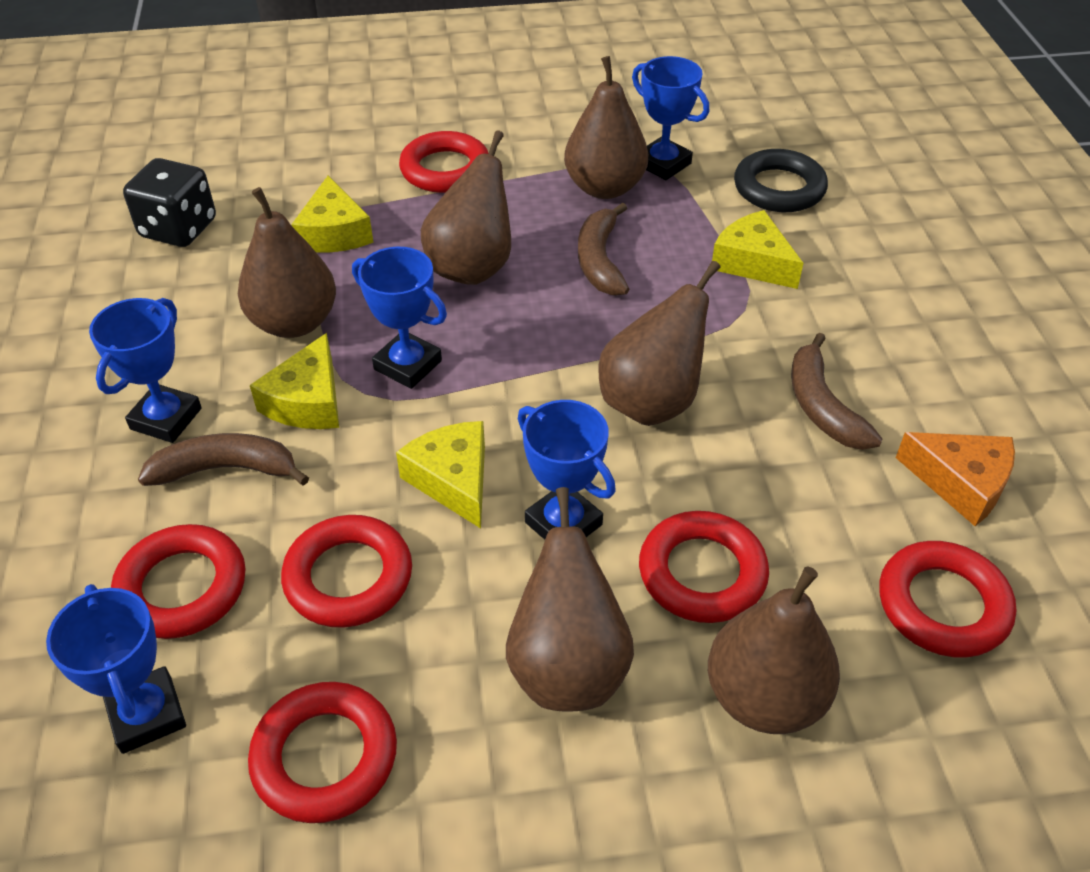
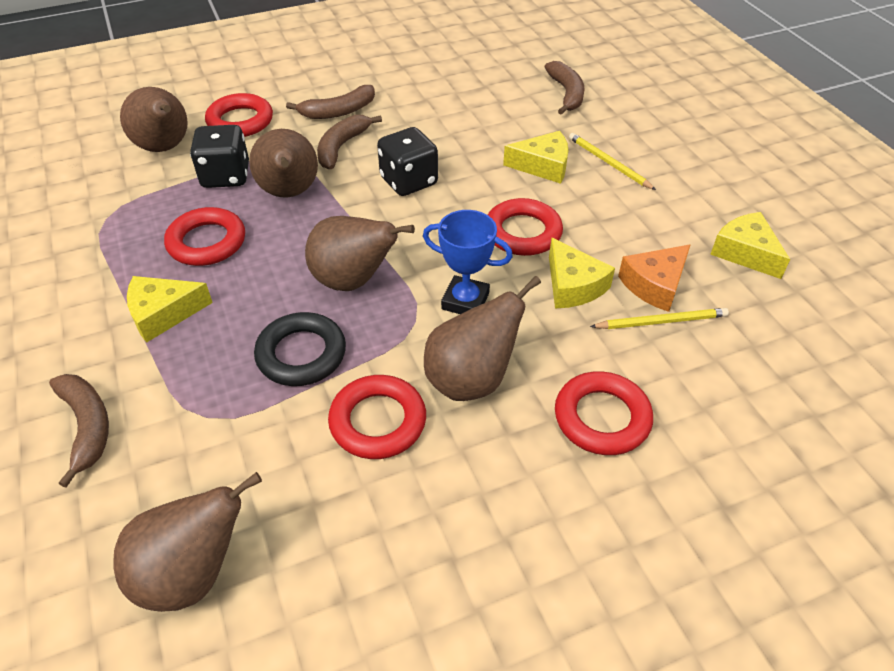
black dice: 1 -> 2
blue trophy: 5 -> 1
brown banana: 3 -> 4
brown pear: 6 -> 5
red ring: 6 -> 5
yellow pencil: 0 -> 2

